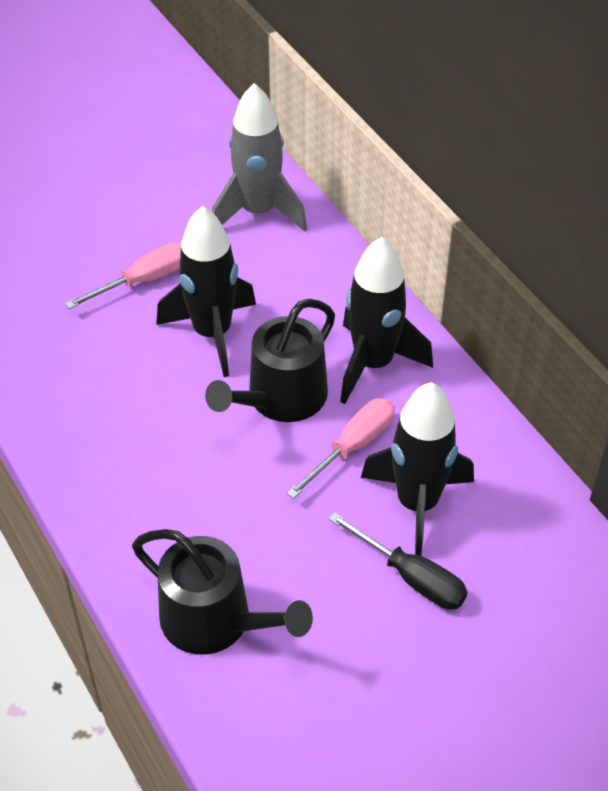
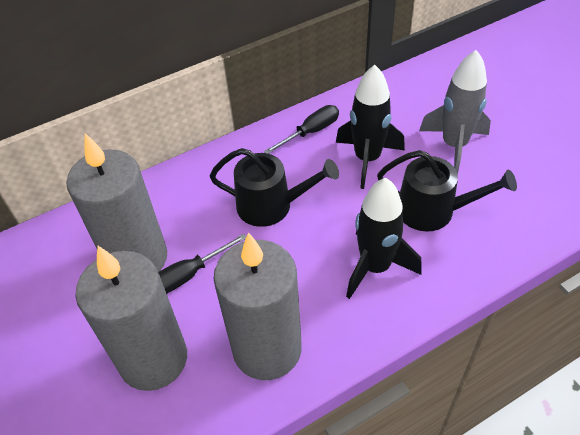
black rocket: 3 -> 2
black screwdriver: 1 -> 2
grey candle: 0 -> 3
pink screwdriver: 2 -> 0

